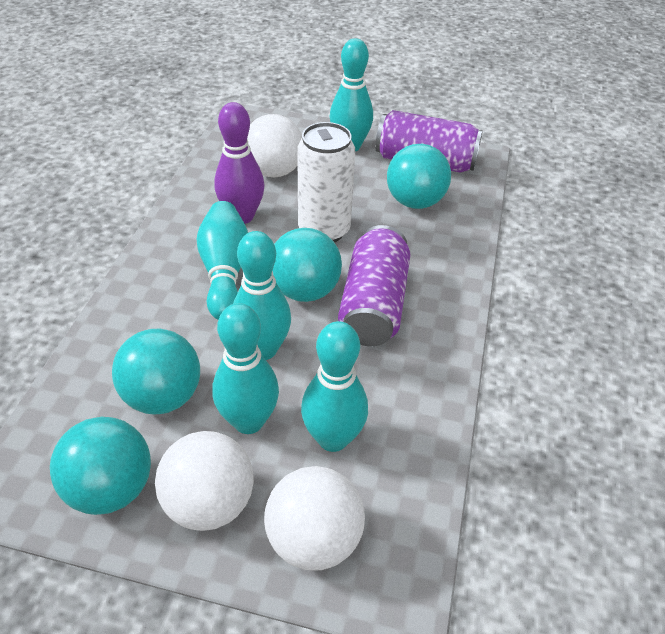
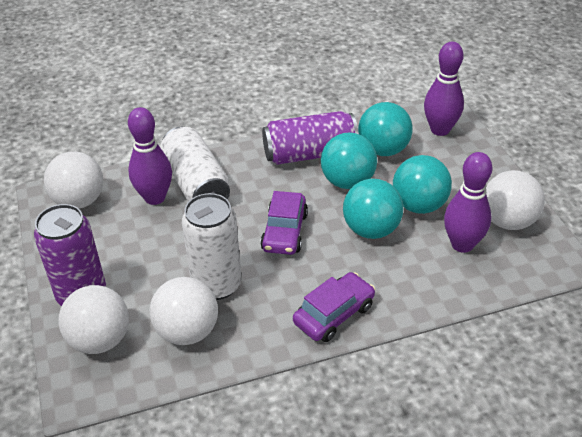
purple bowling pin: 1 -> 3
purple car: 0 -> 2
turquoise bowling pin: 5 -> 0
white ball: 3 -> 4
white can: 1 -> 2

